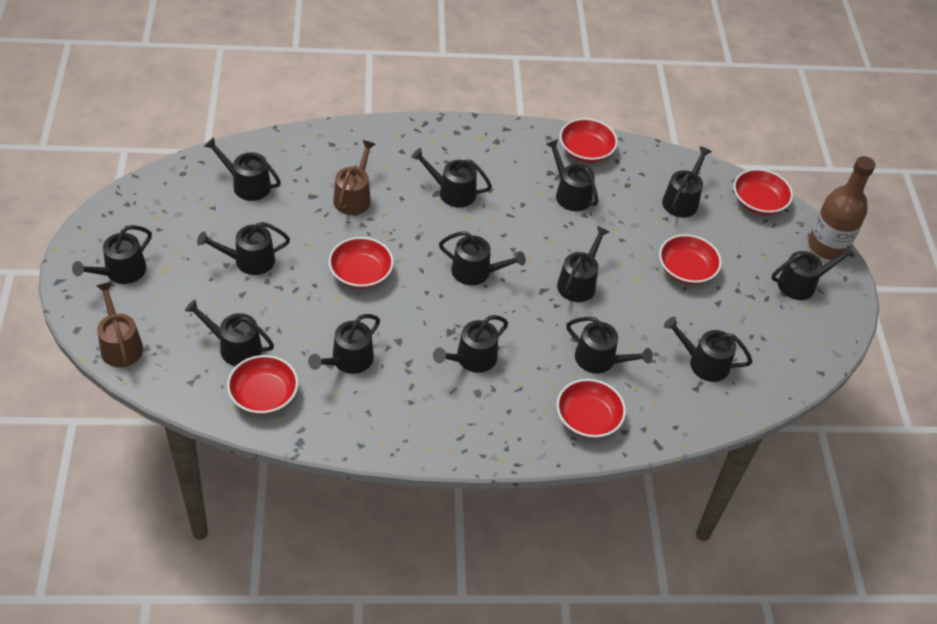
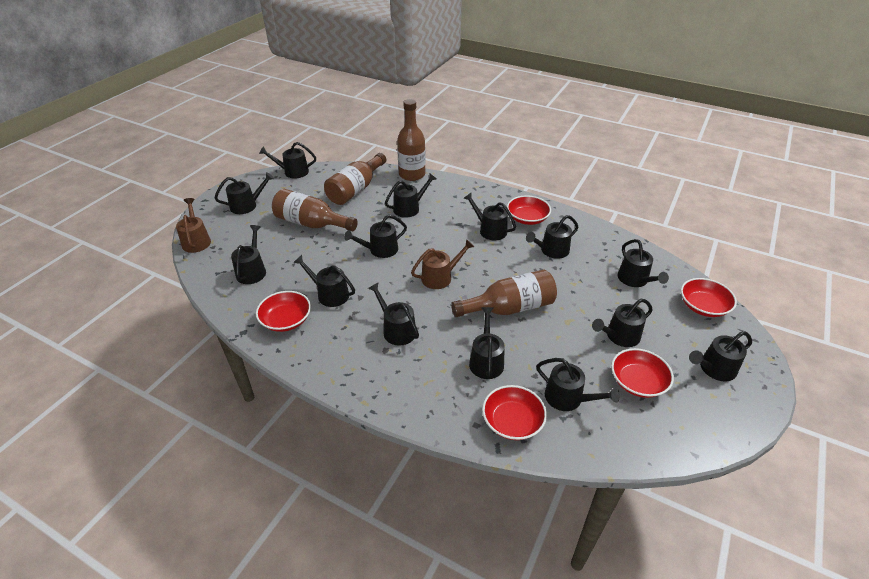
brown bottle: 1 -> 4
red bowl: 6 -> 5

